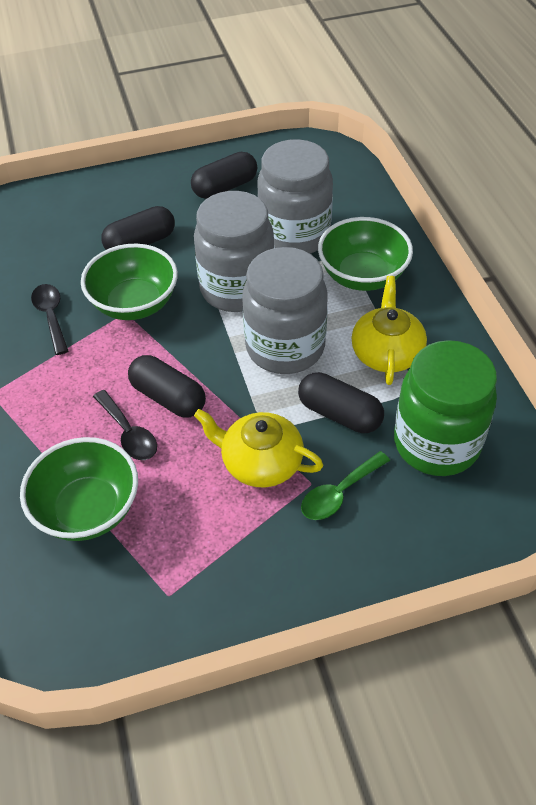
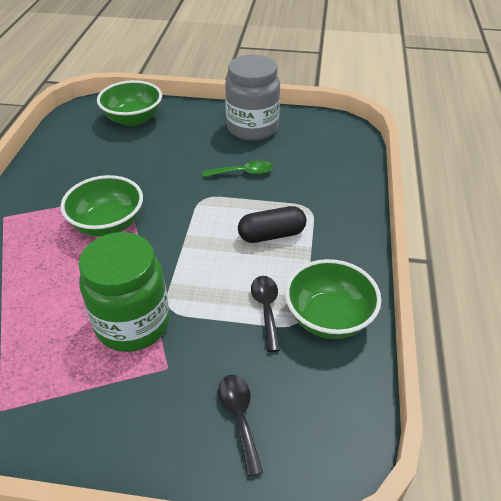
black capsule: 4 -> 1
grey jar: 3 -> 1
yellow teapot: 2 -> 0

